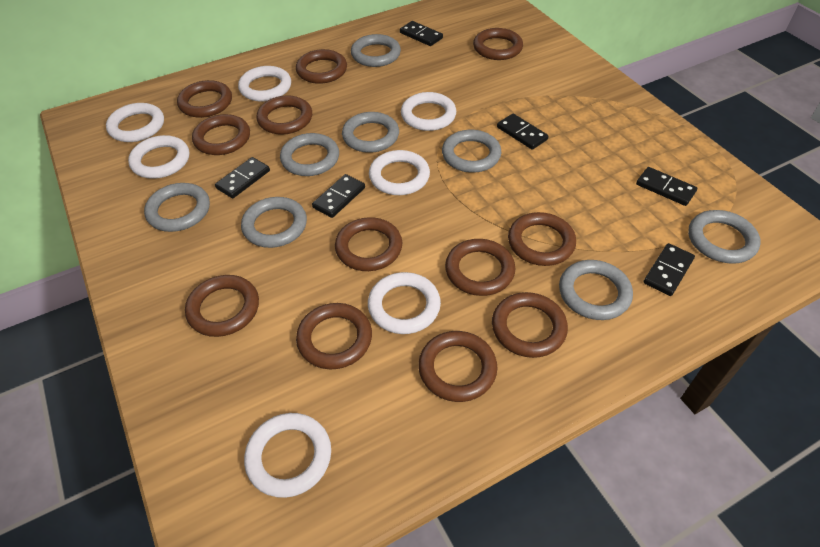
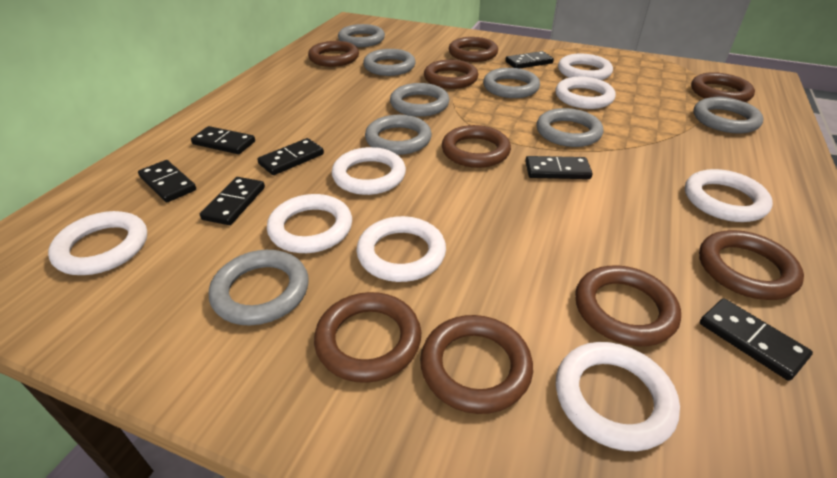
black domino: 6 -> 7
brown ring: 12 -> 9
white ring: 7 -> 8

